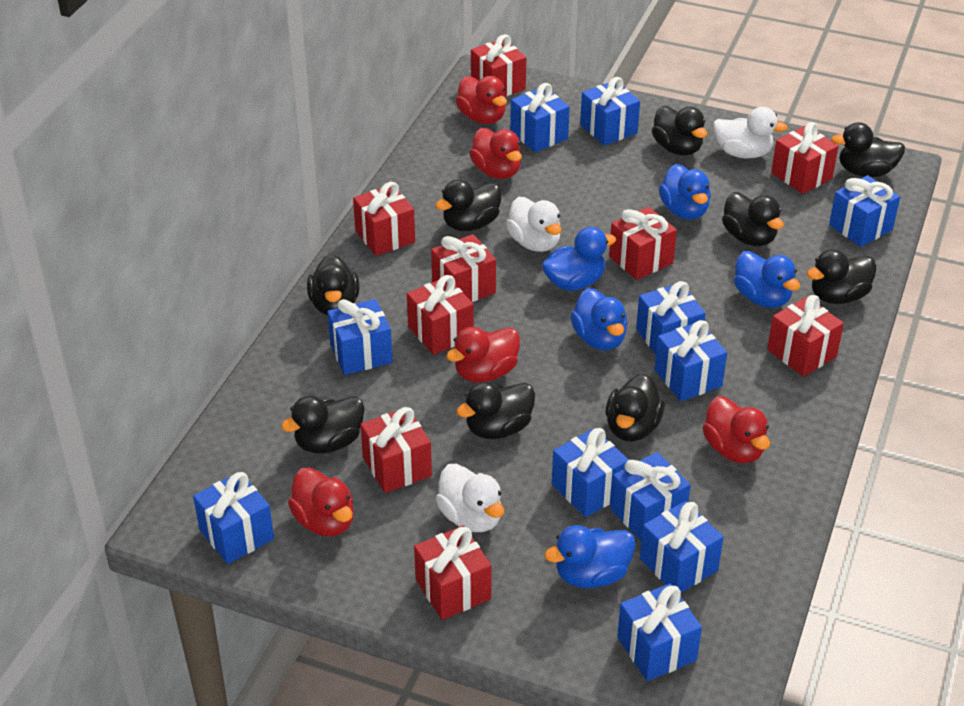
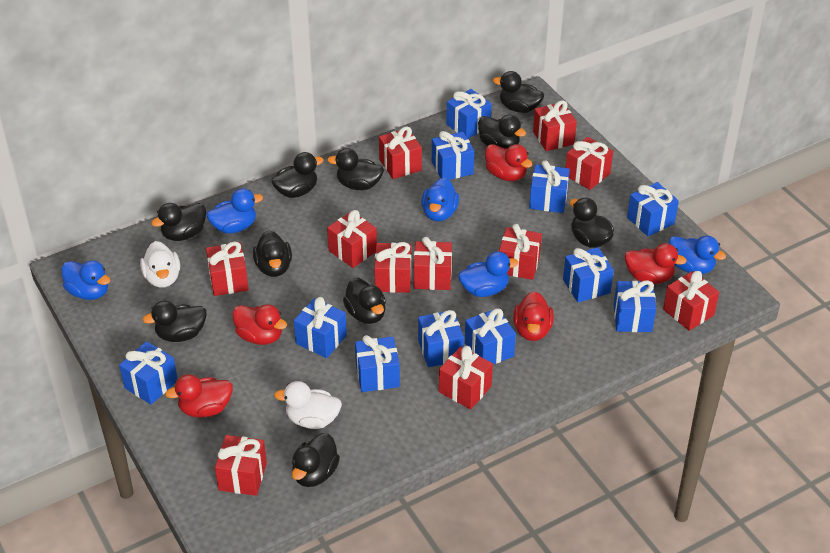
black duck: 9 -> 10
red gift: 9 -> 11
white duck: 3 -> 2

